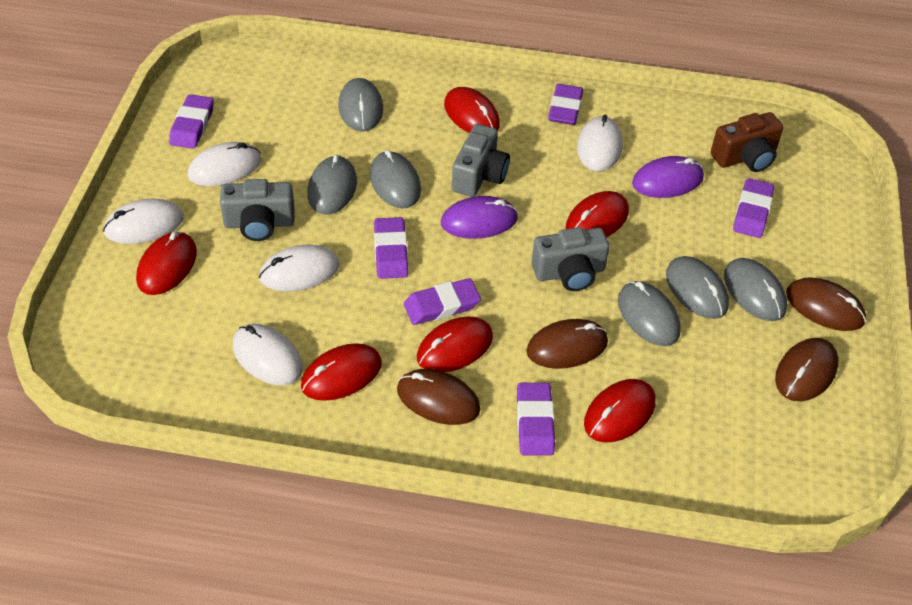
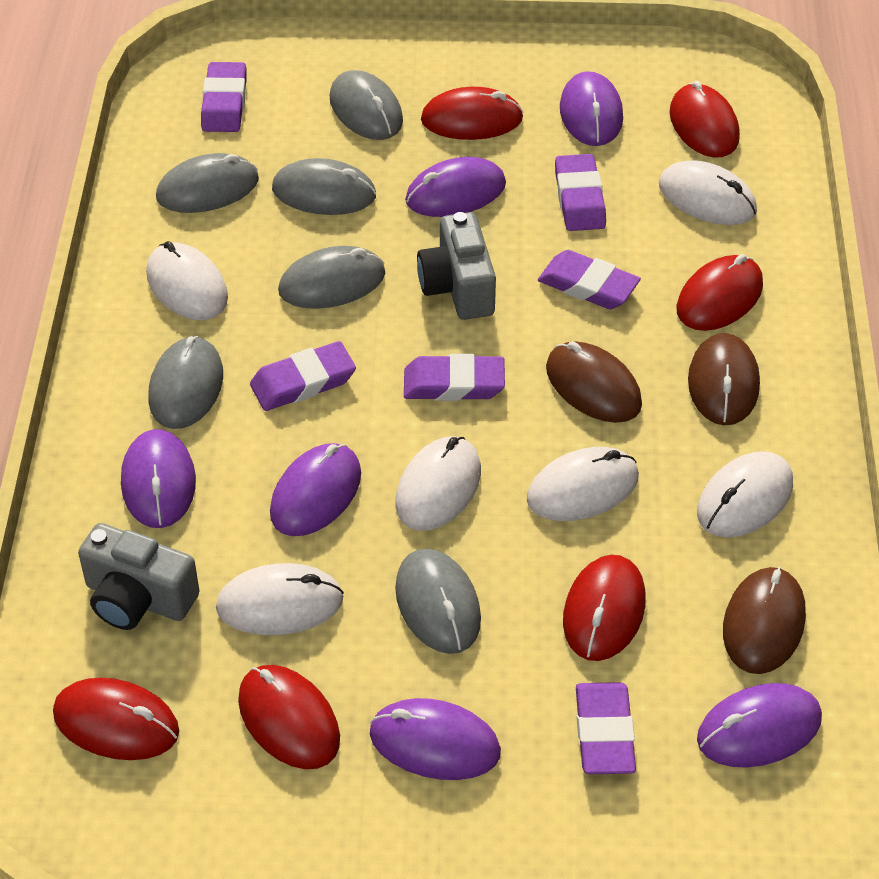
brown camera: 1 -> 0
brown mouse: 4 -> 3
grey camera: 3 -> 2
purple mouse: 2 -> 6
white mouse: 5 -> 6

